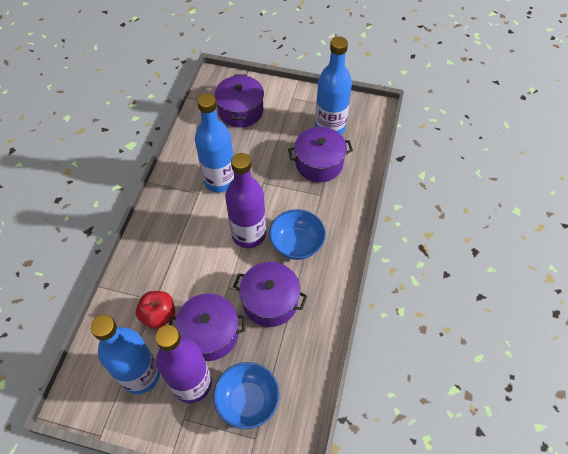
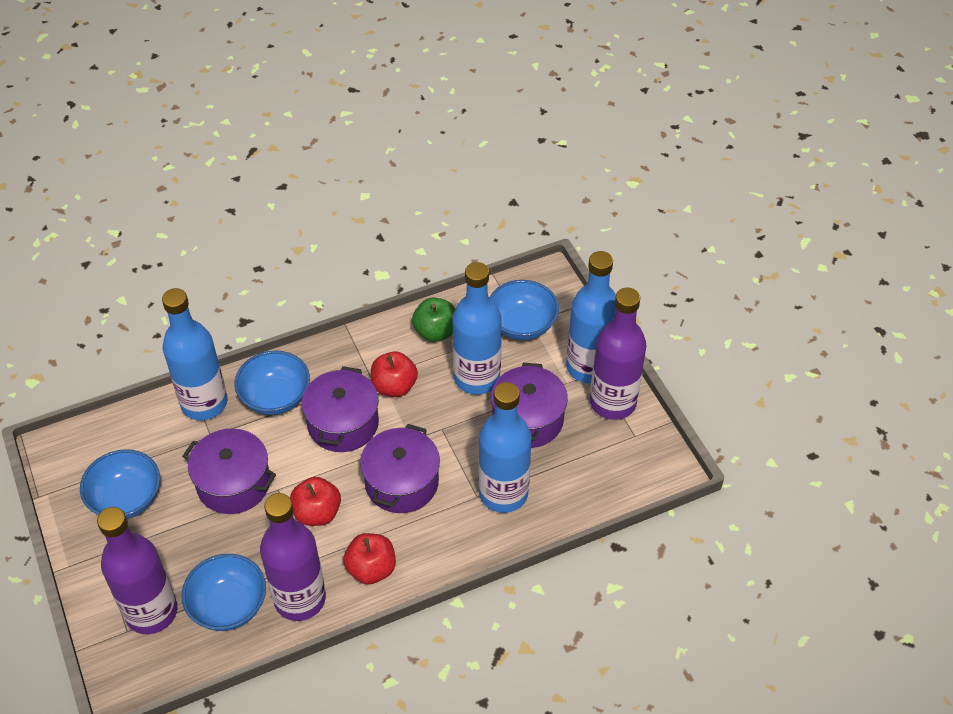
blue bottle: 3 -> 4
blue bowl: 2 -> 4
green apple: 0 -> 1
purple bottle: 2 -> 3
red apple: 1 -> 3

